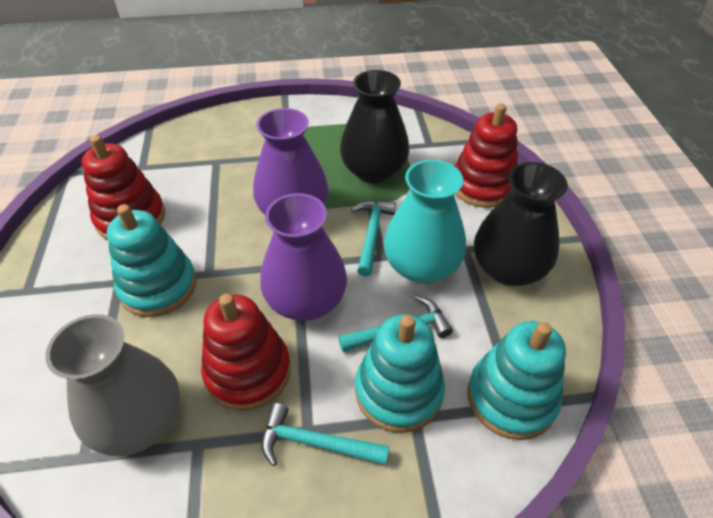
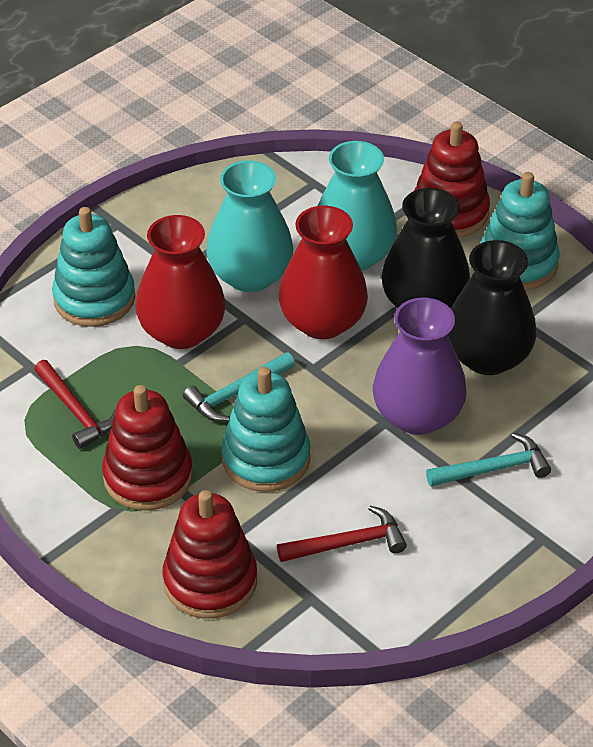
grey vase: 1 -> 0
purple vase: 2 -> 1
red hammer: 0 -> 2
red vase: 0 -> 2
turquoise hammer: 3 -> 2
turquoise vase: 1 -> 2

